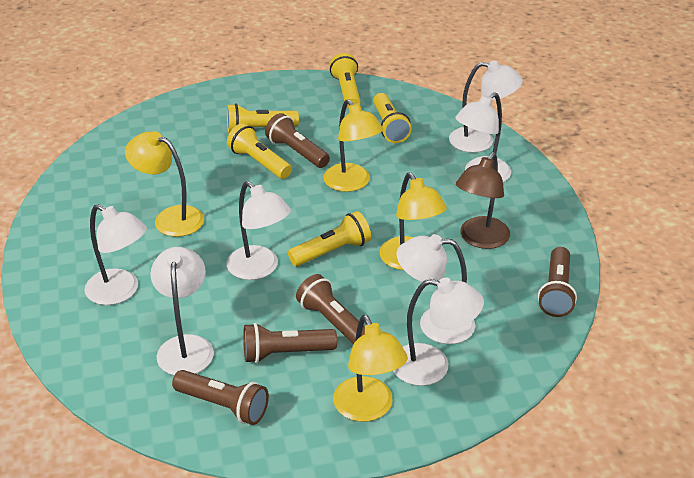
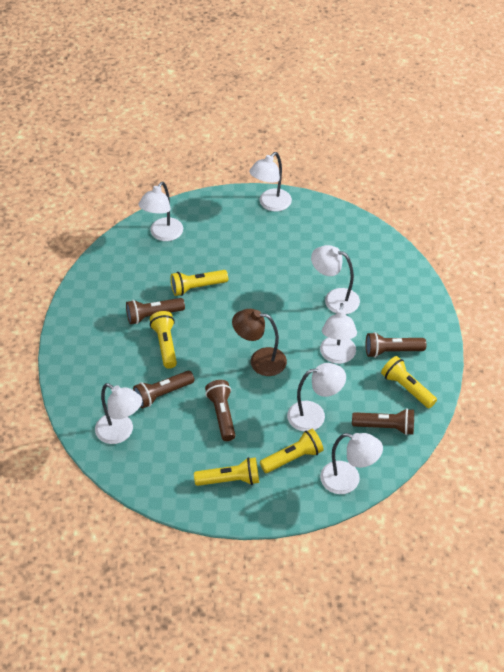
yellow lamp: 4 -> 0

